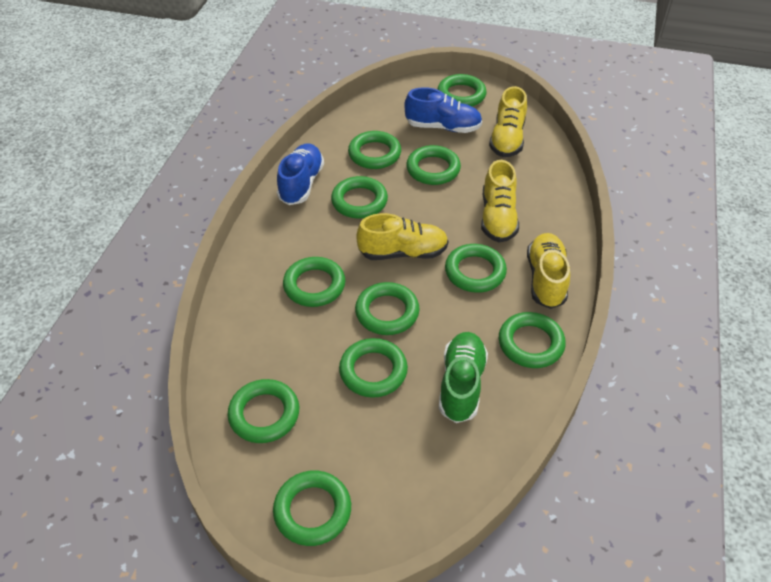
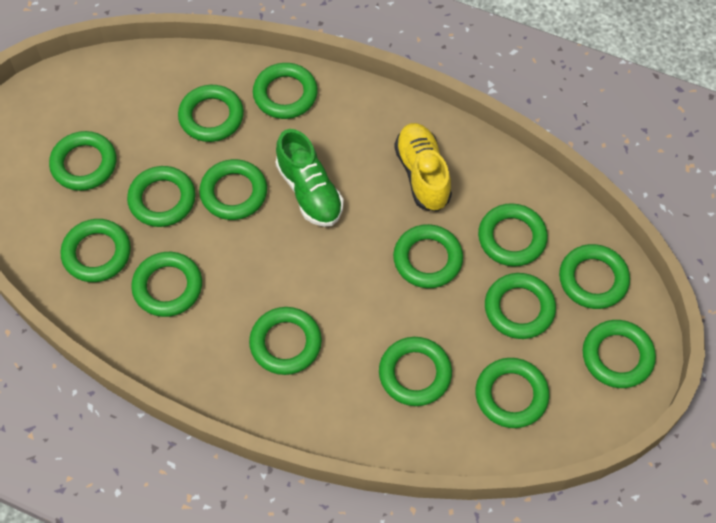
blue shoe: 2 -> 0
green ring: 11 -> 15
yellow shoe: 4 -> 1

